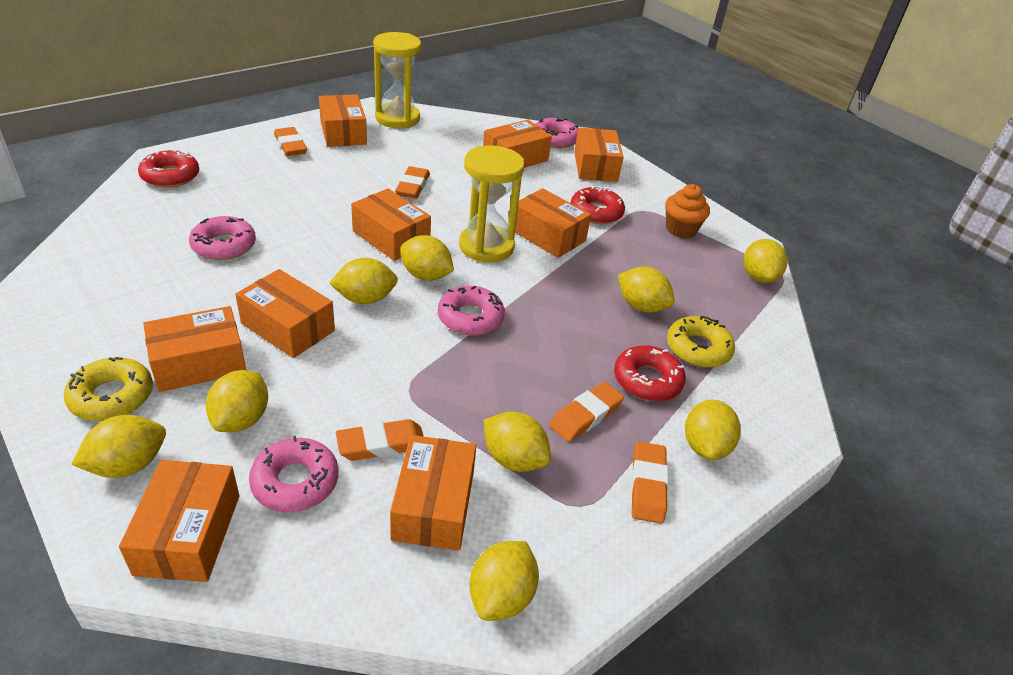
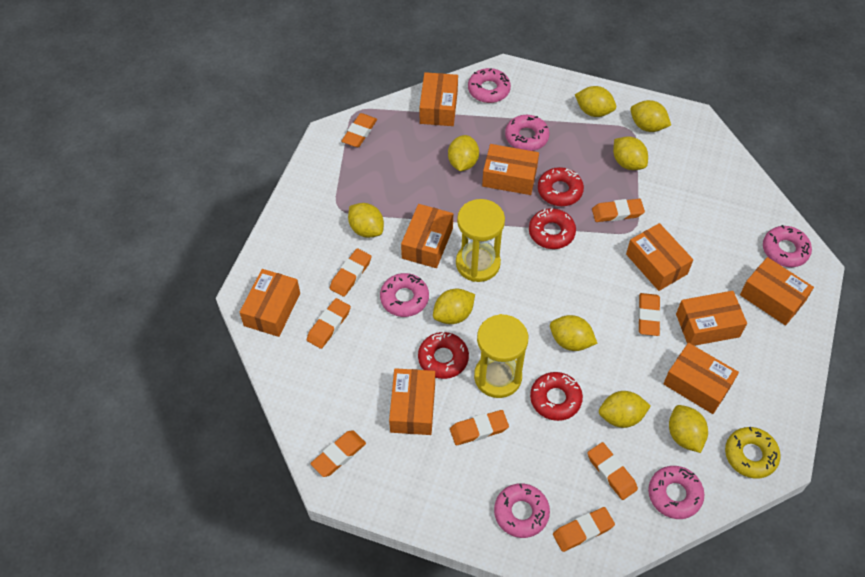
orange cupcake: 1 -> 0
orange eraser: 5 -> 9
pink donut: 4 -> 6
red donut: 3 -> 4
yellow donut: 2 -> 1

